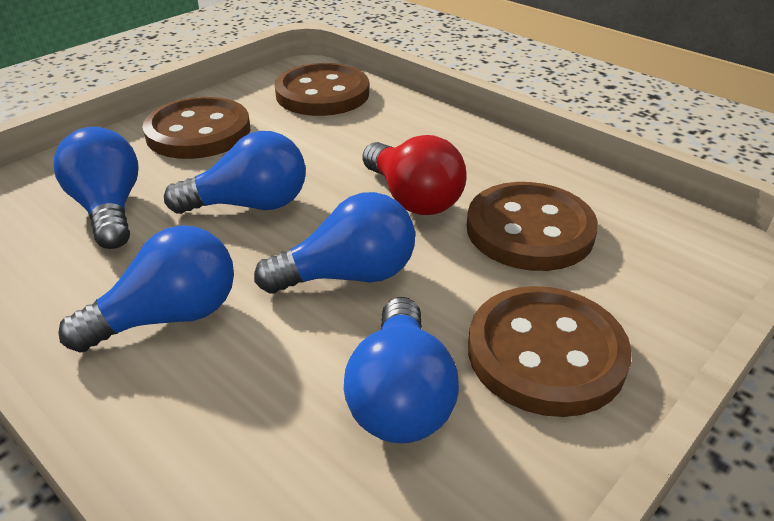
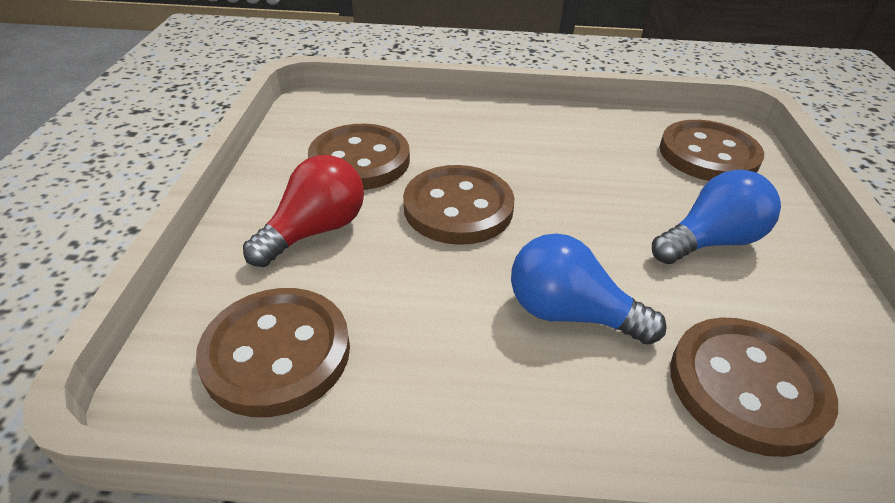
blue light bulb: 5 -> 2
brown button: 4 -> 5

